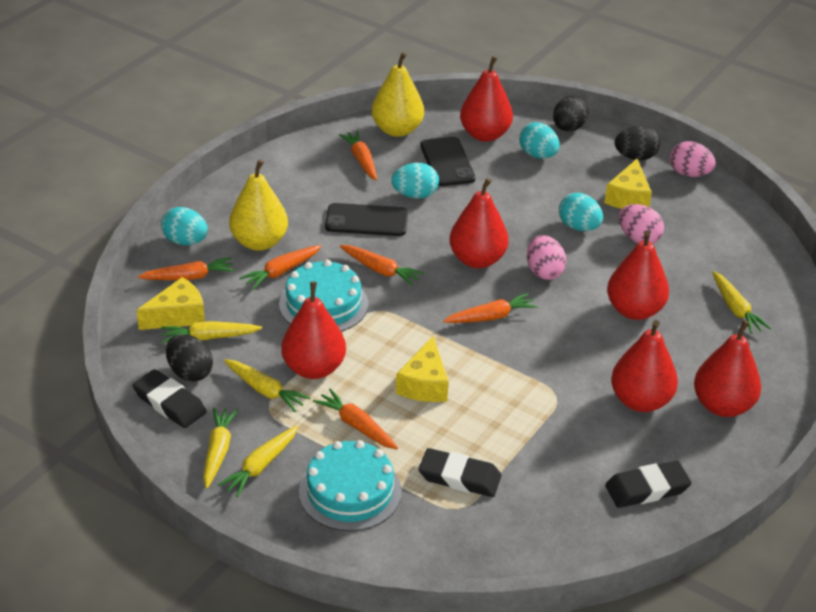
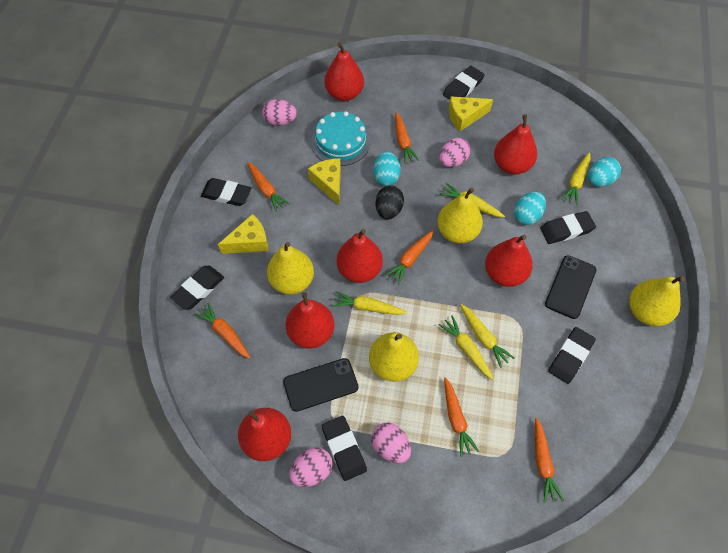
black egg: 3 -> 1
black eraser: 3 -> 6
pink egg: 3 -> 4
turquoise cake: 2 -> 1
turquoise egg: 4 -> 3
yellow pear: 2 -> 4

